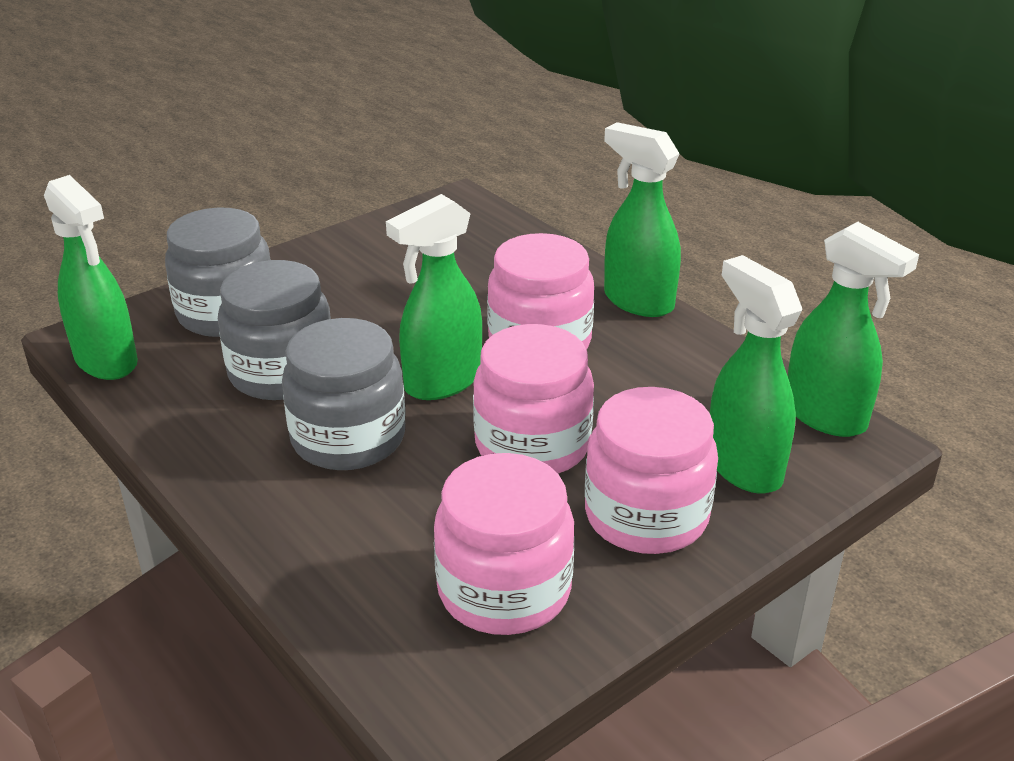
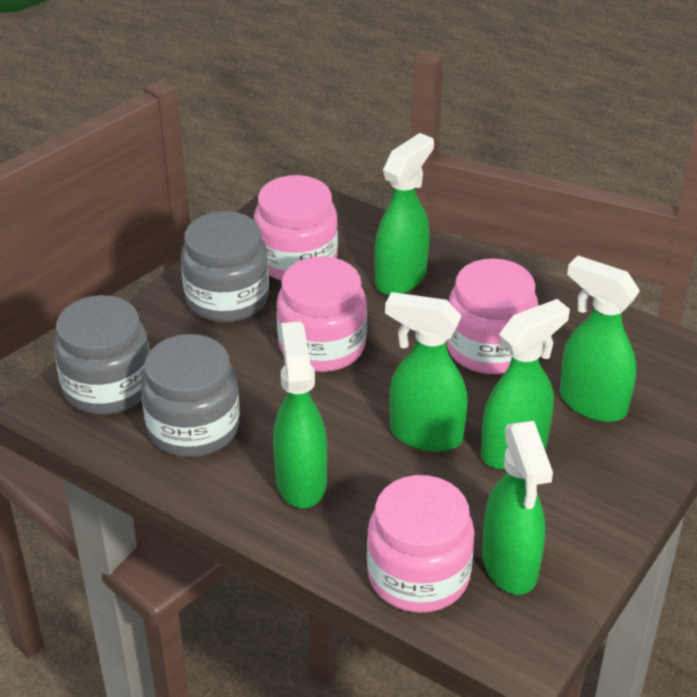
green spray bottle: 5 -> 6

